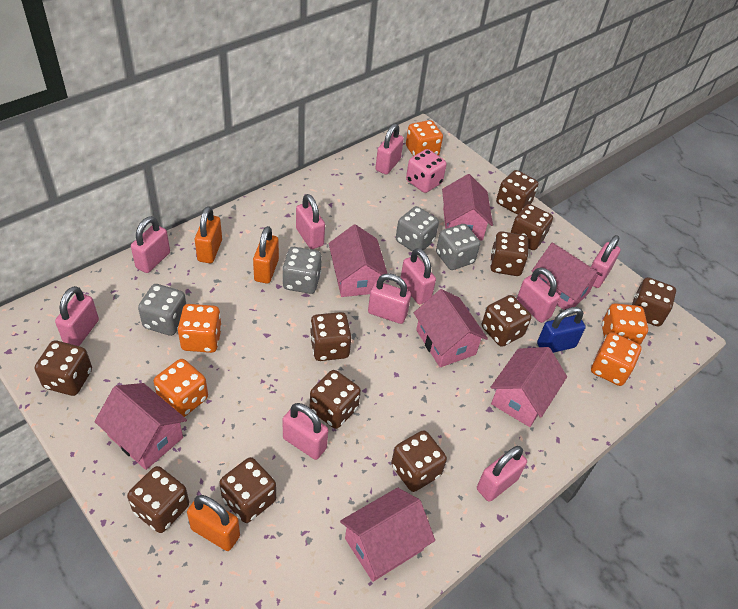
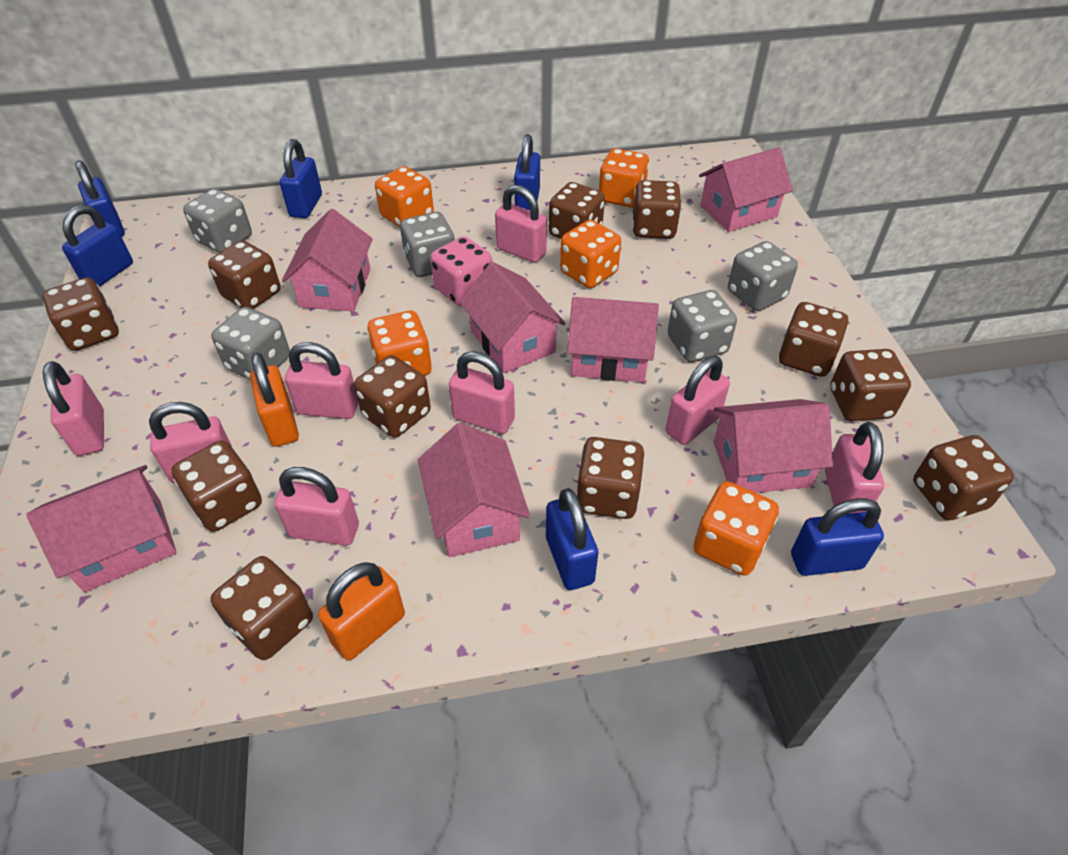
blue padlock: 1 -> 6
grey dice: 4 -> 5
orange padlock: 3 -> 2
pink padlock: 10 -> 8

